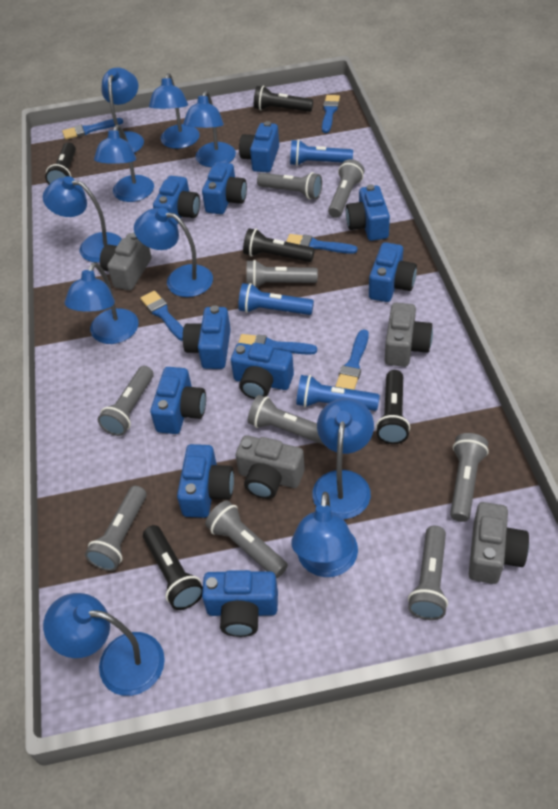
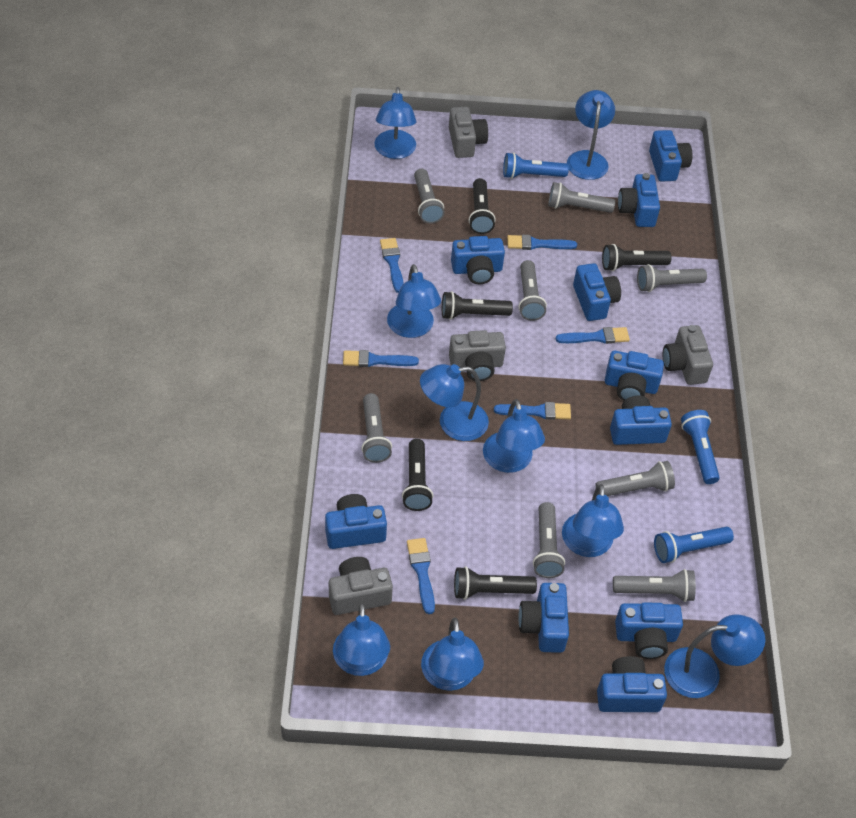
blue lamp: 10 -> 9
grey flashlight: 9 -> 8

